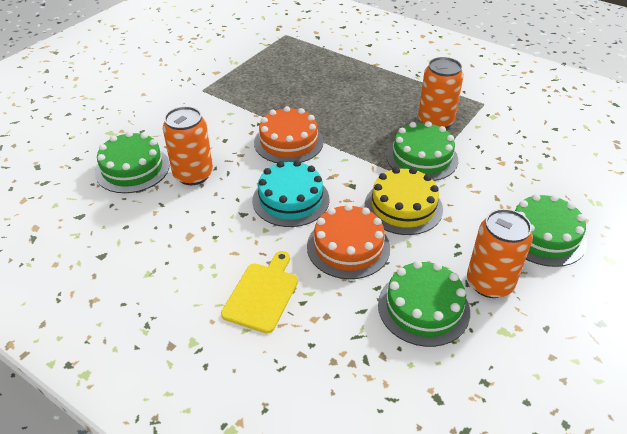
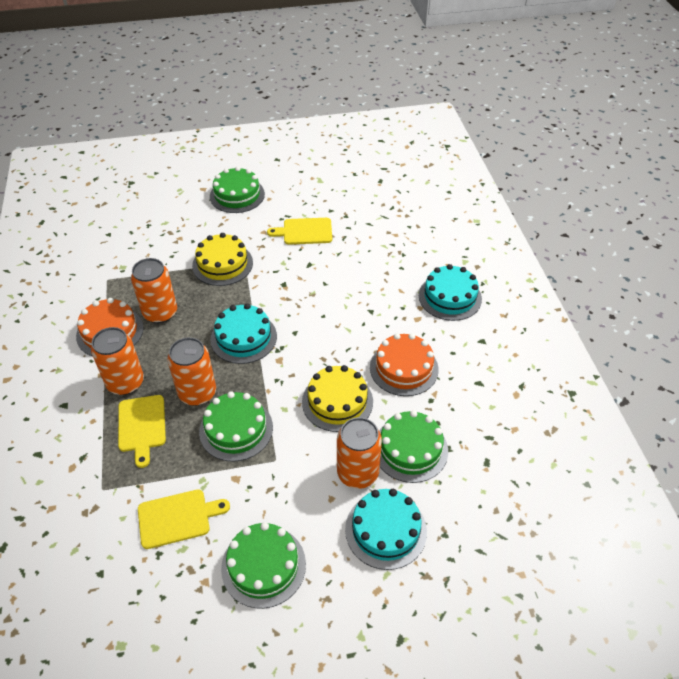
orange can: 3 -> 4
turquoise cake: 1 -> 3
yellow cake: 1 -> 2
yellow cutting board: 1 -> 3

